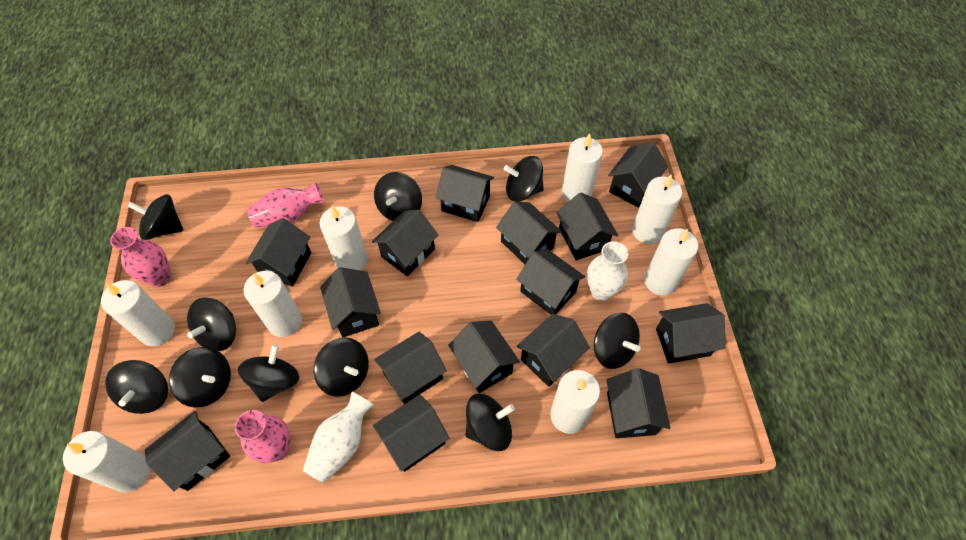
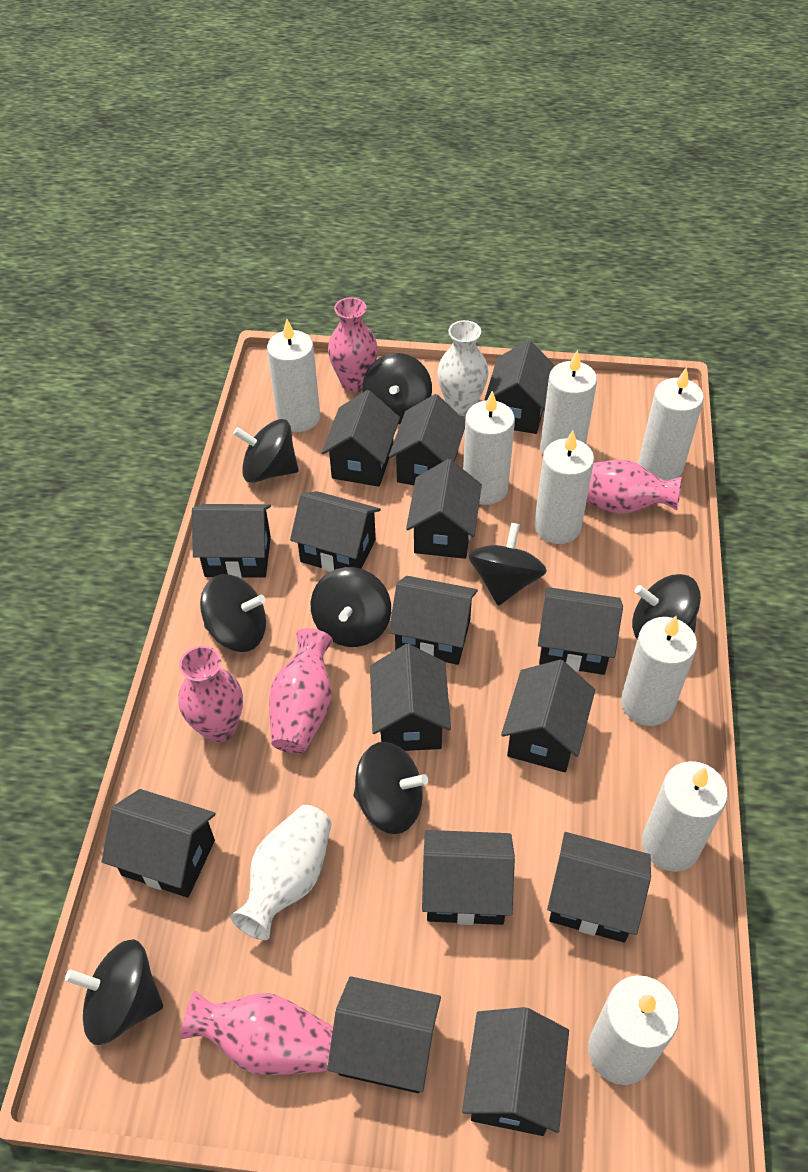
black spinning top: 10 -> 8
pink vase: 3 -> 5

